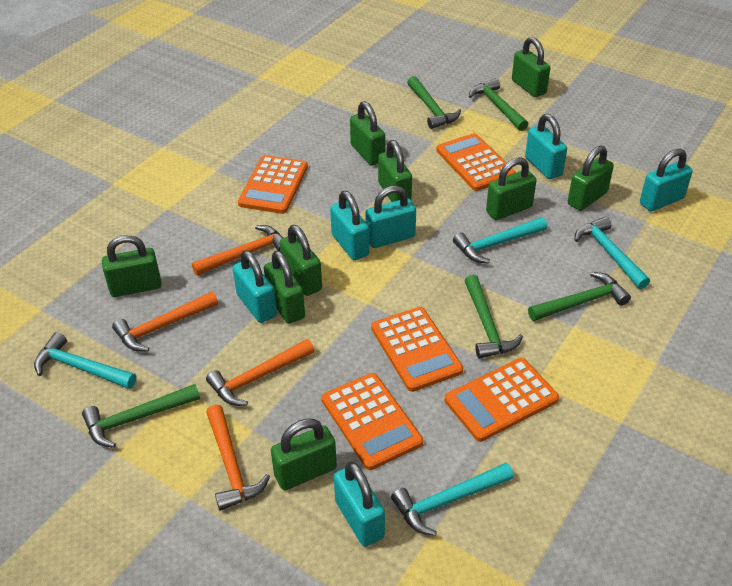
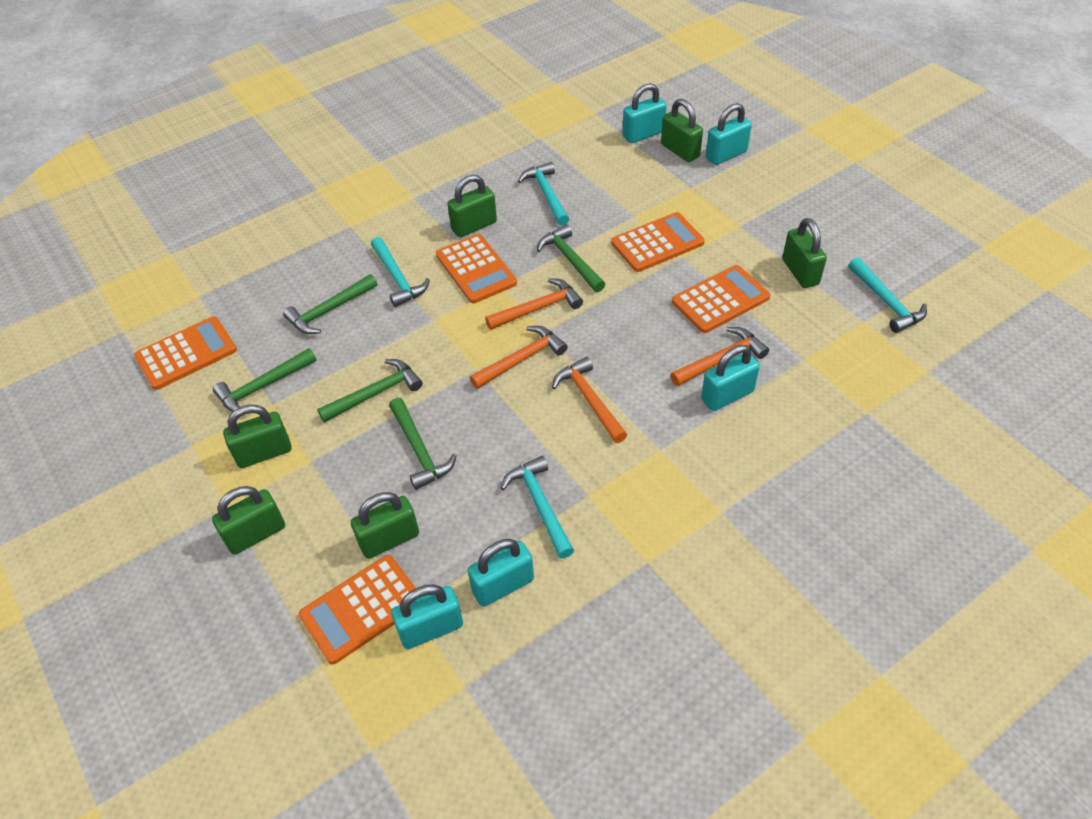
green padlock: 9 -> 6
turquoise padlock: 6 -> 5

